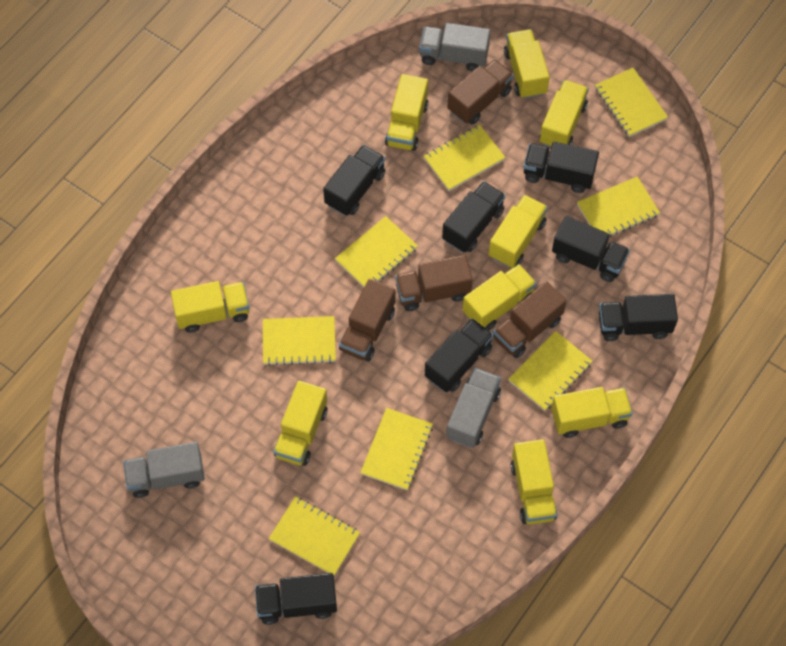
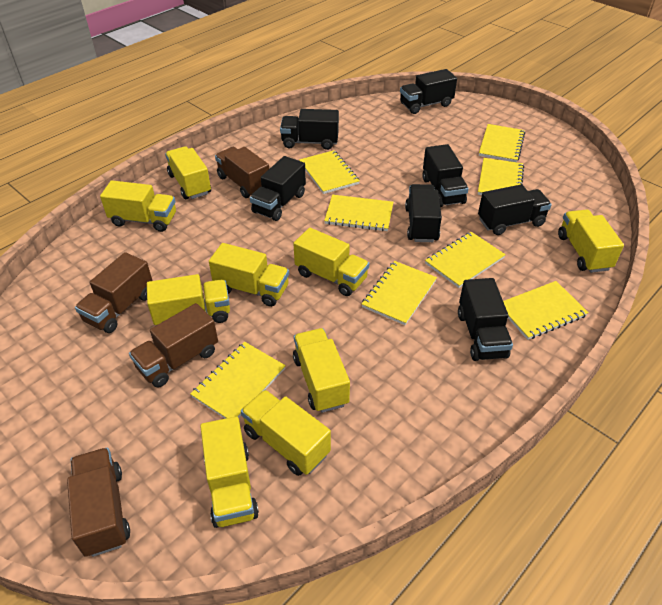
grey truck: 3 -> 0

